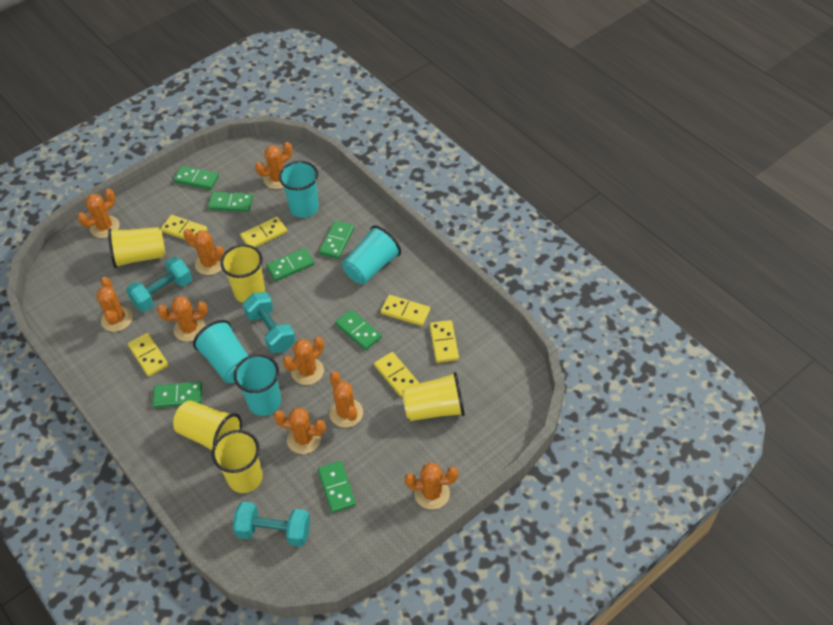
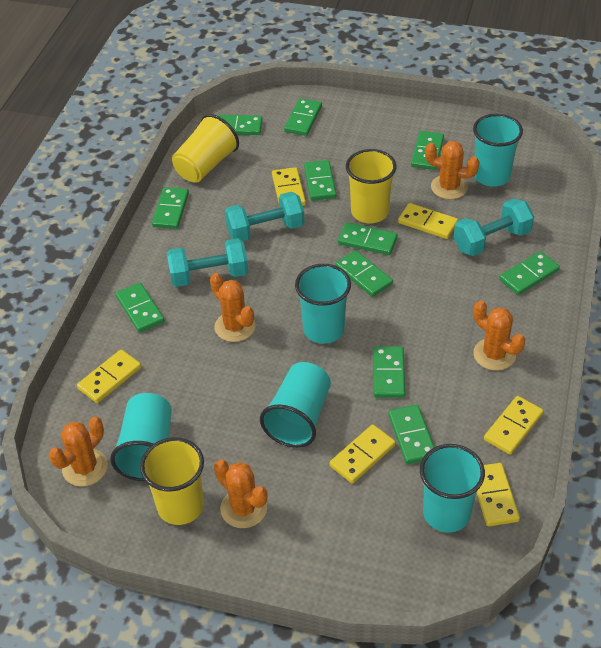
green domino: 7 -> 11
orange cactus: 9 -> 5
turquoise cup: 4 -> 5
yellow cup: 5 -> 3

